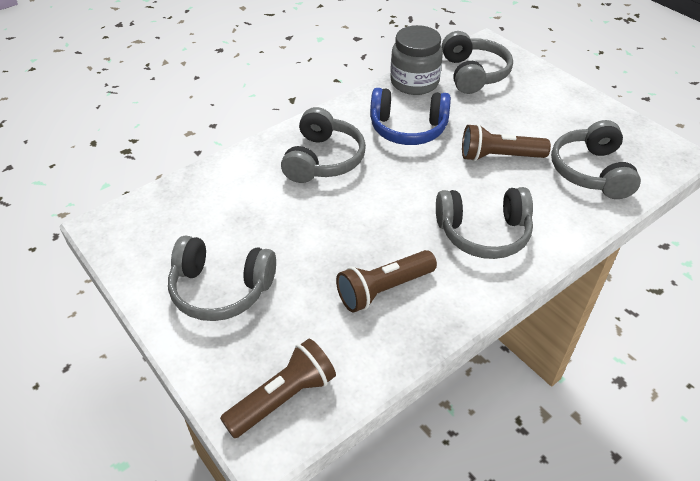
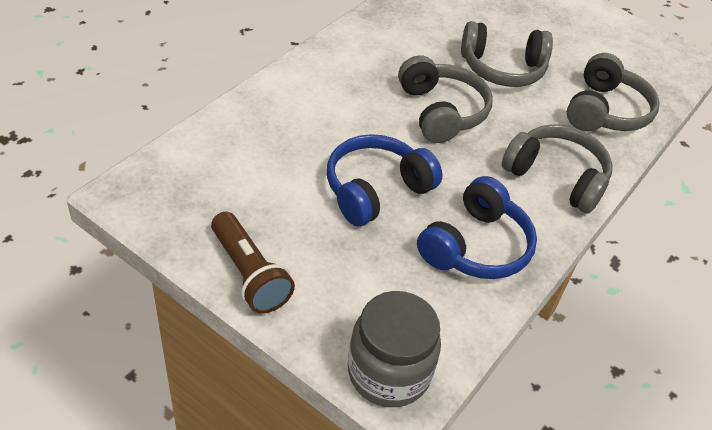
blue headphones: 1 -> 2
brown flashlight: 3 -> 1
grey headphones: 5 -> 4

